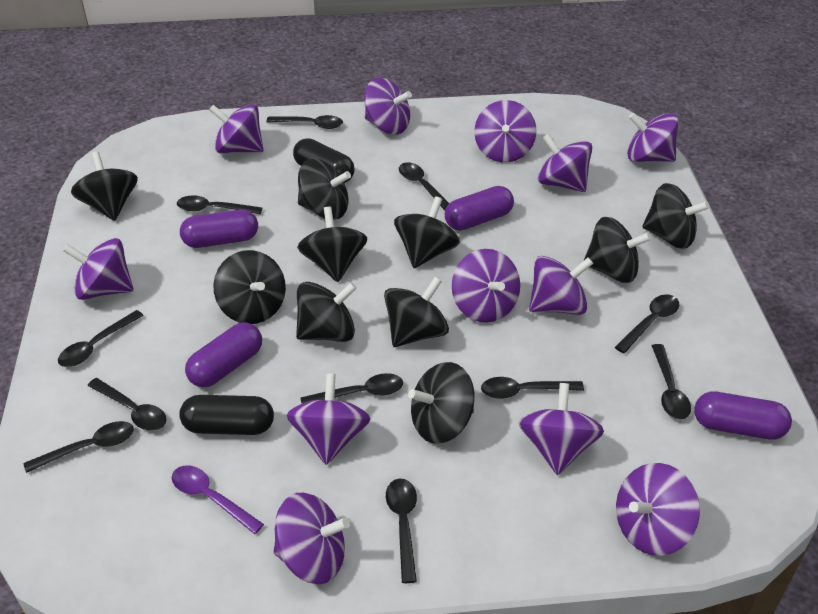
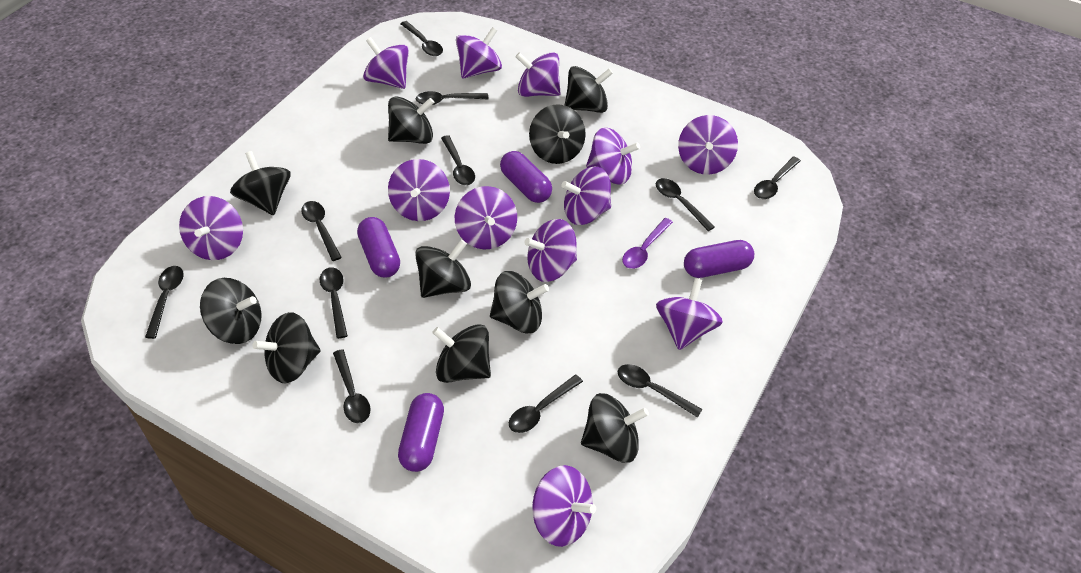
black capsule: 2 -> 0

